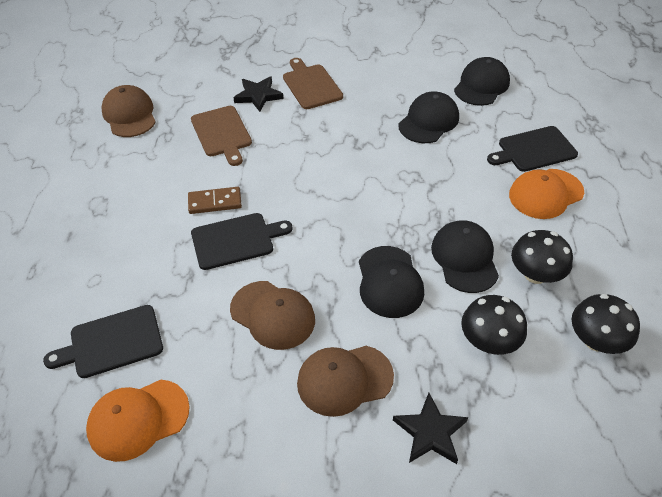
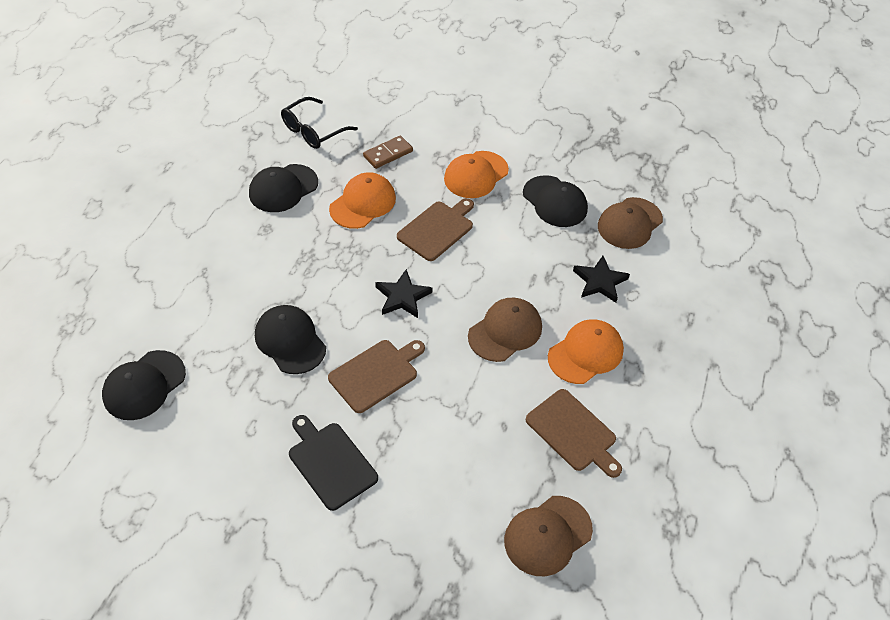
black cutting board: 3 -> 1
black glasses: 0 -> 1
black mushroom: 3 -> 0
brown cutting board: 2 -> 3
orange cap: 2 -> 3

